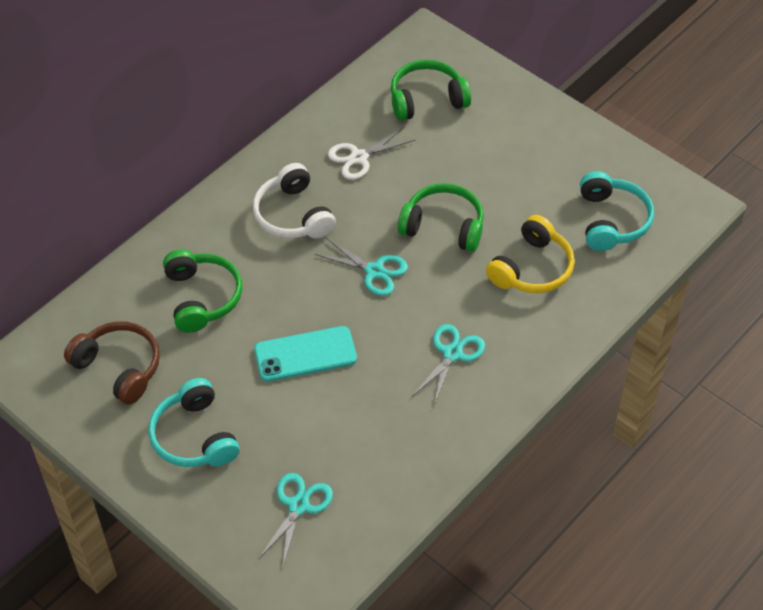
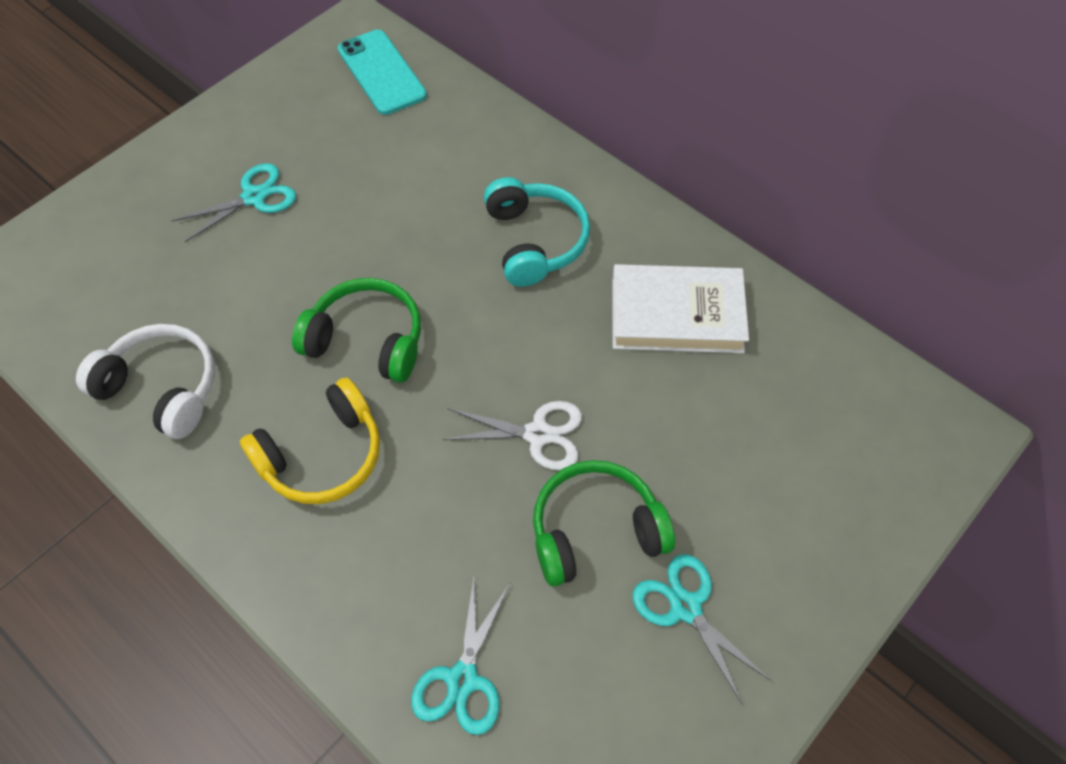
brown headphones: 1 -> 0
green headphones: 3 -> 2
turquoise headphones: 2 -> 1
white book: 0 -> 1

